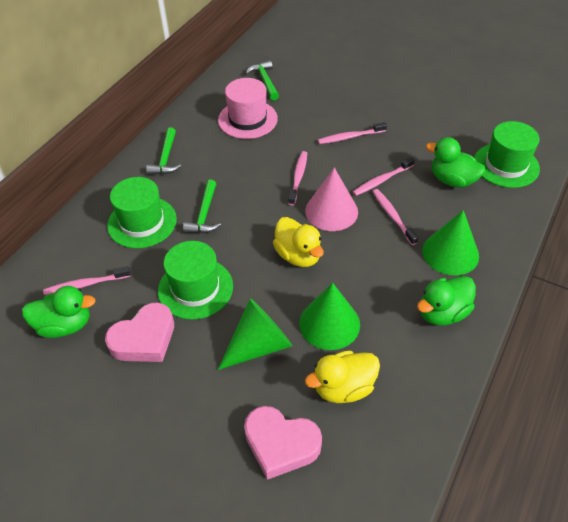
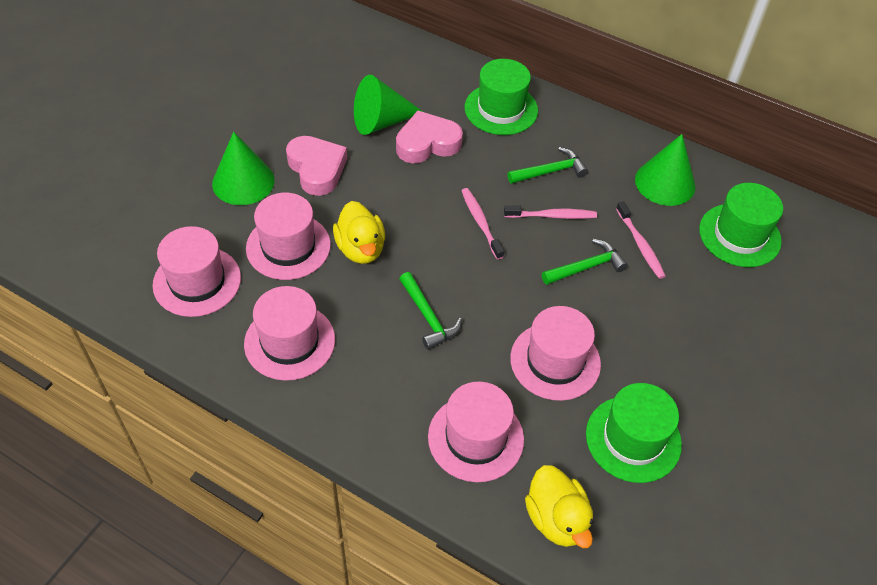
green duck: 3 -> 0
pink cone: 1 -> 0
pink hat: 1 -> 5
pink toothbrush: 5 -> 3

